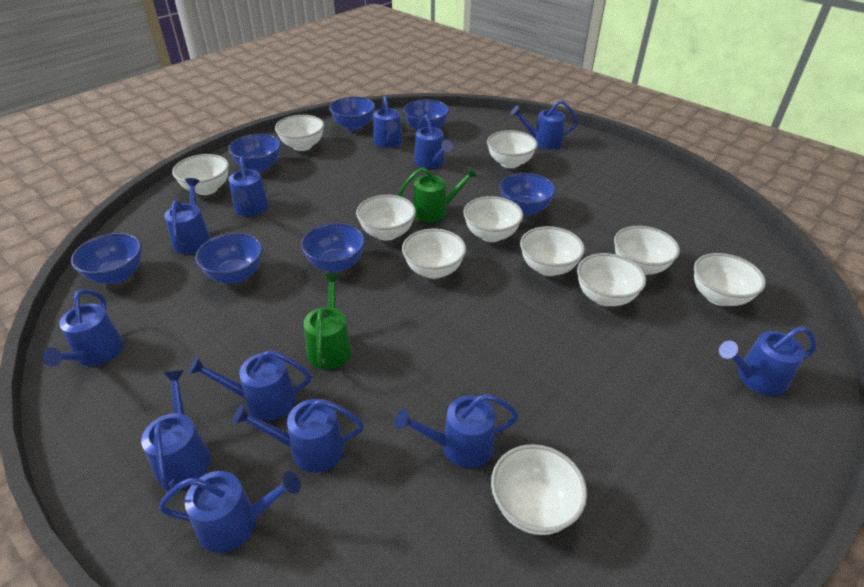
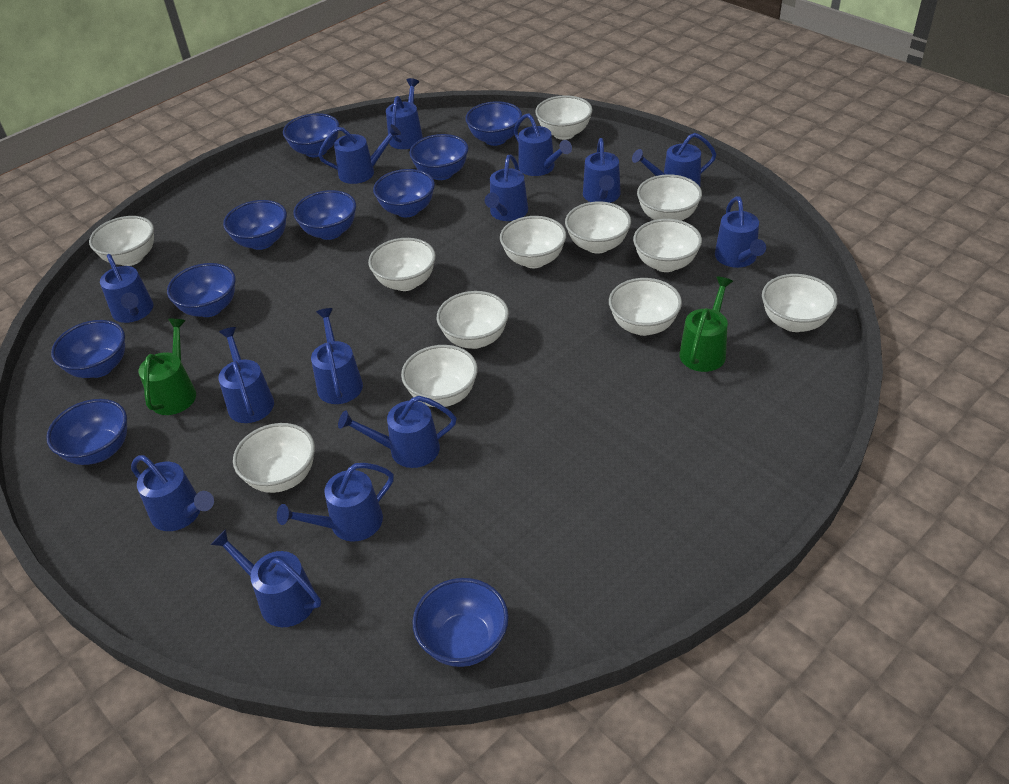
blue bowl: 7 -> 10
blue watering can: 12 -> 14
white bowl: 11 -> 12

